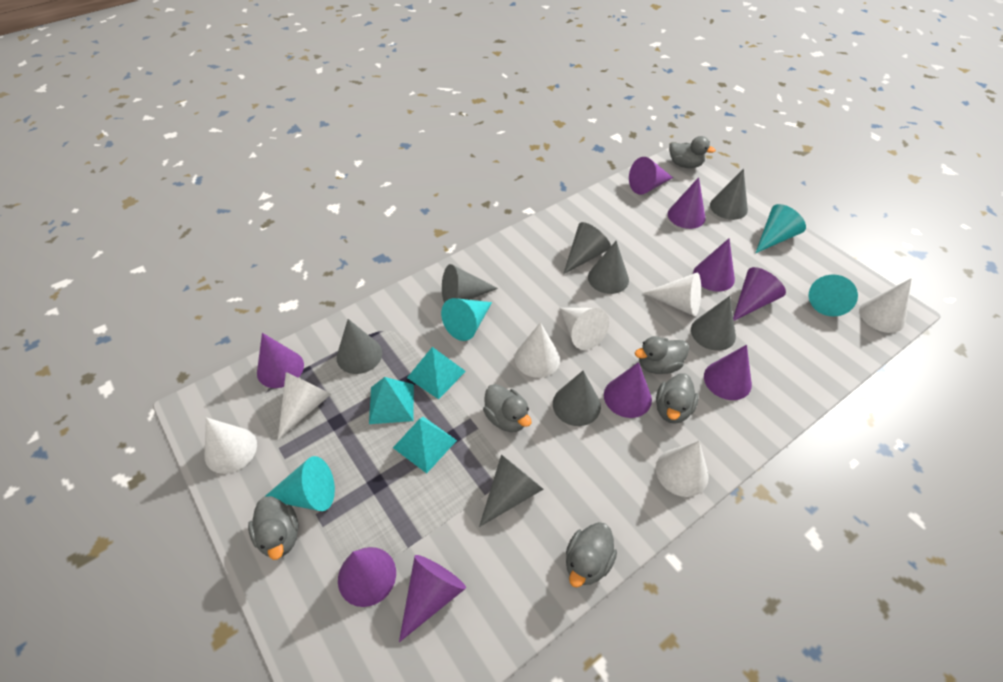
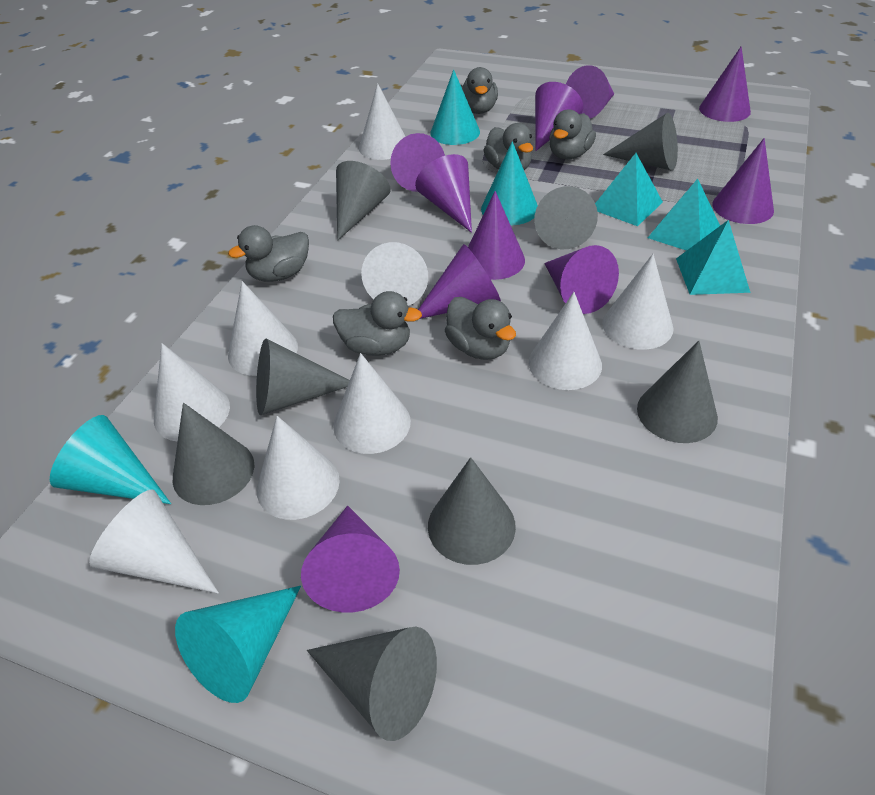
purple cone: 9 -> 10
white cone: 7 -> 9

